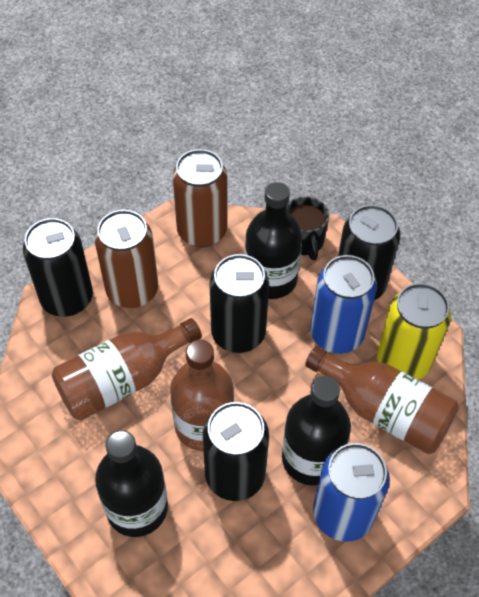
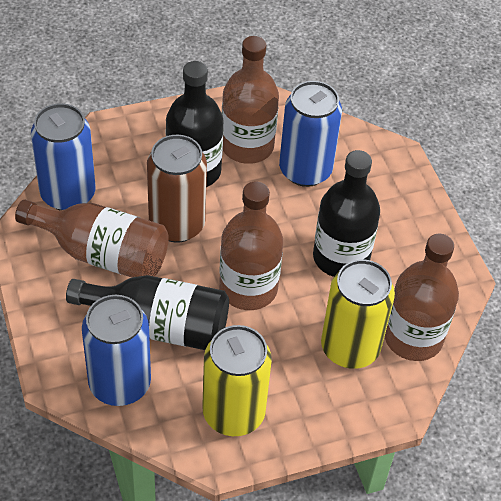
black can: 4 -> 0
black mug: 1 -> 0
blue can: 2 -> 3
brown bottle: 3 -> 4
brown can: 2 -> 1
yellow can: 1 -> 2

